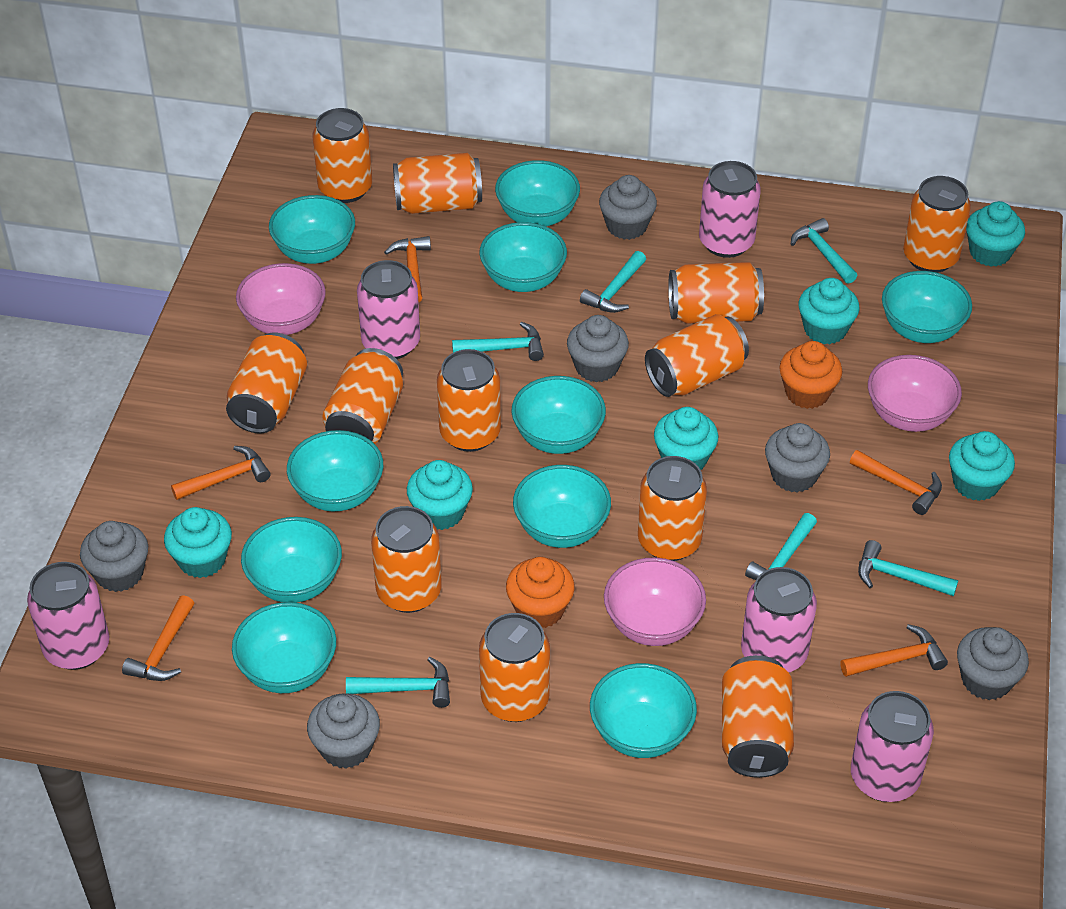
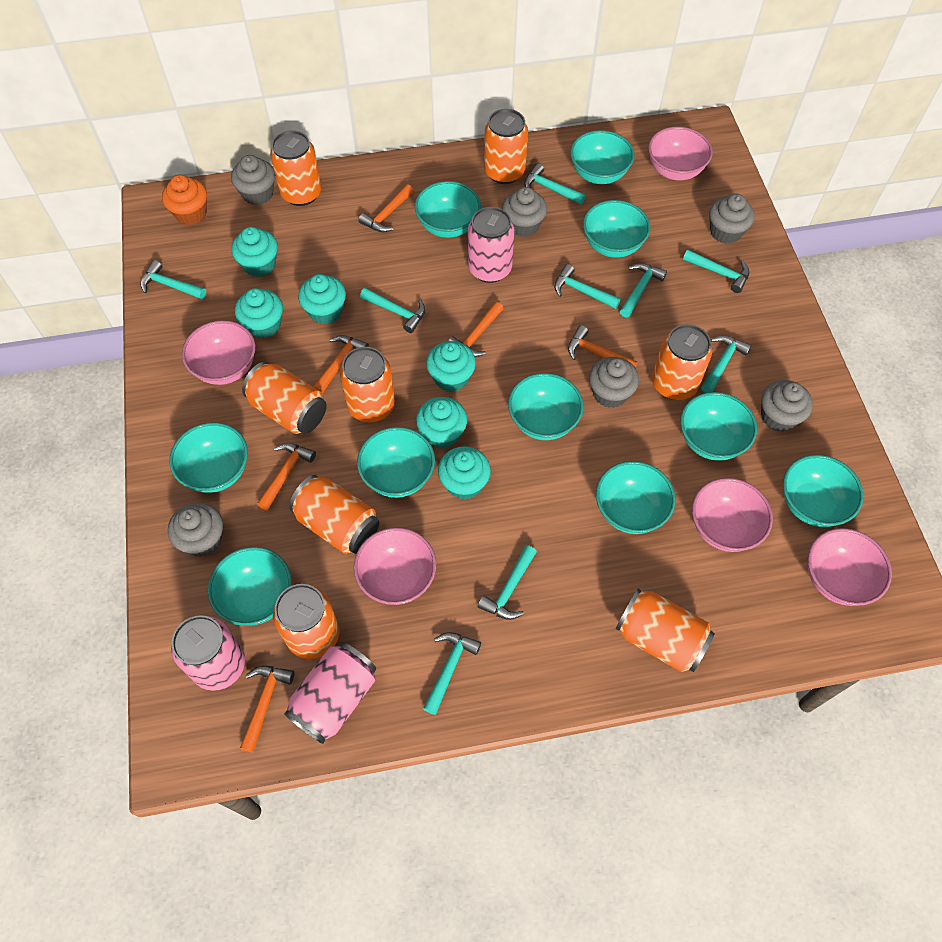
orange can: 12 -> 8
orange cupcake: 2 -> 1
orange hammer: 5 -> 6
pink bowl: 3 -> 5
pink can: 5 -> 3
turquoise hammer: 6 -> 9

